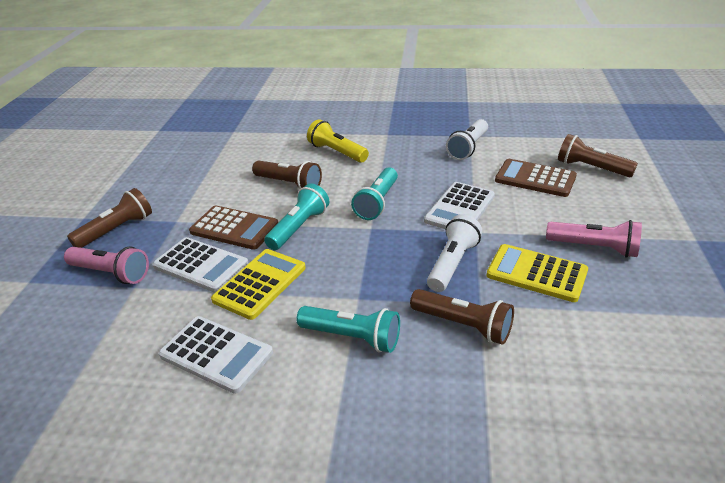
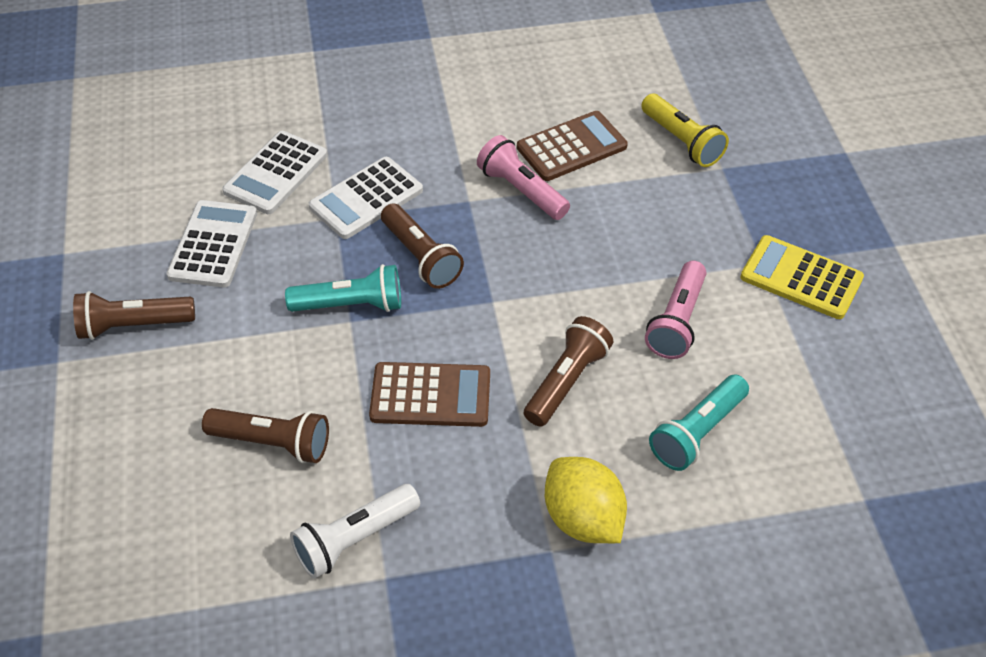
turquoise flashlight: 3 -> 2
white flashlight: 2 -> 1
yellow calculator: 2 -> 1
yellow lemon: 0 -> 1

